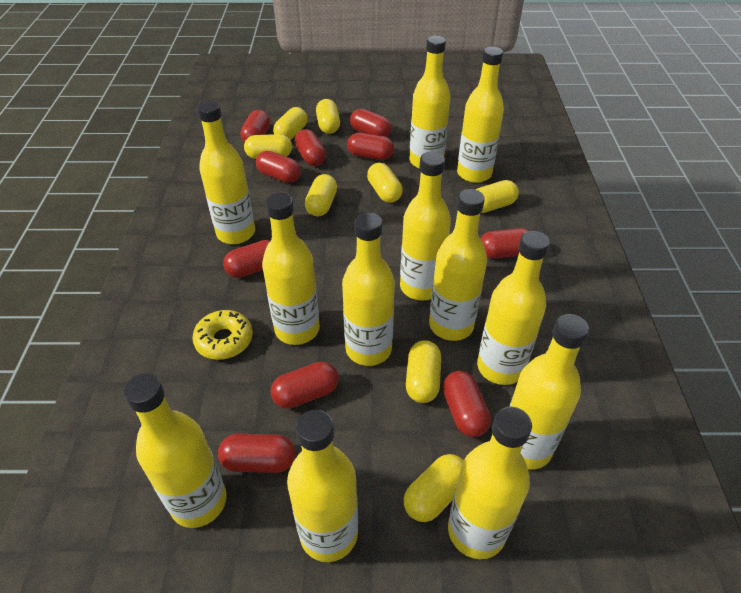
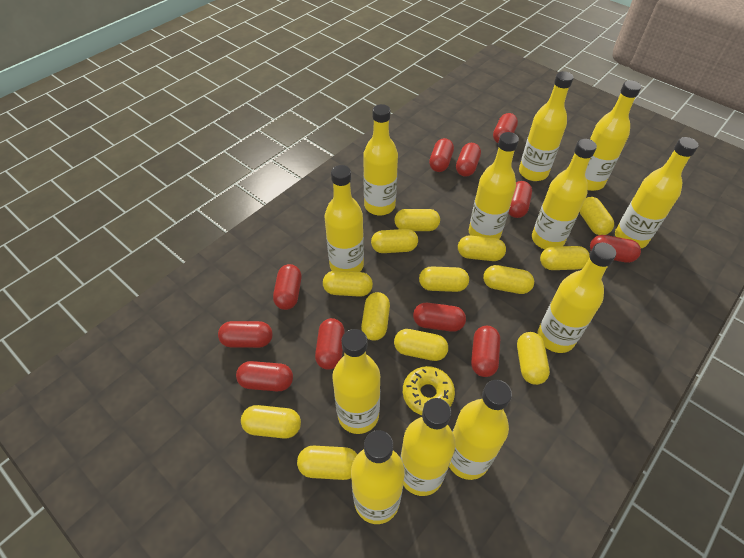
red capsule: 10 -> 11
yellow capsule: 8 -> 13

